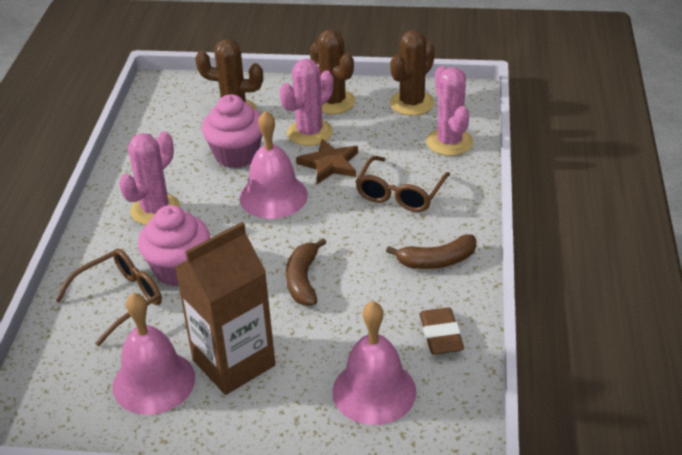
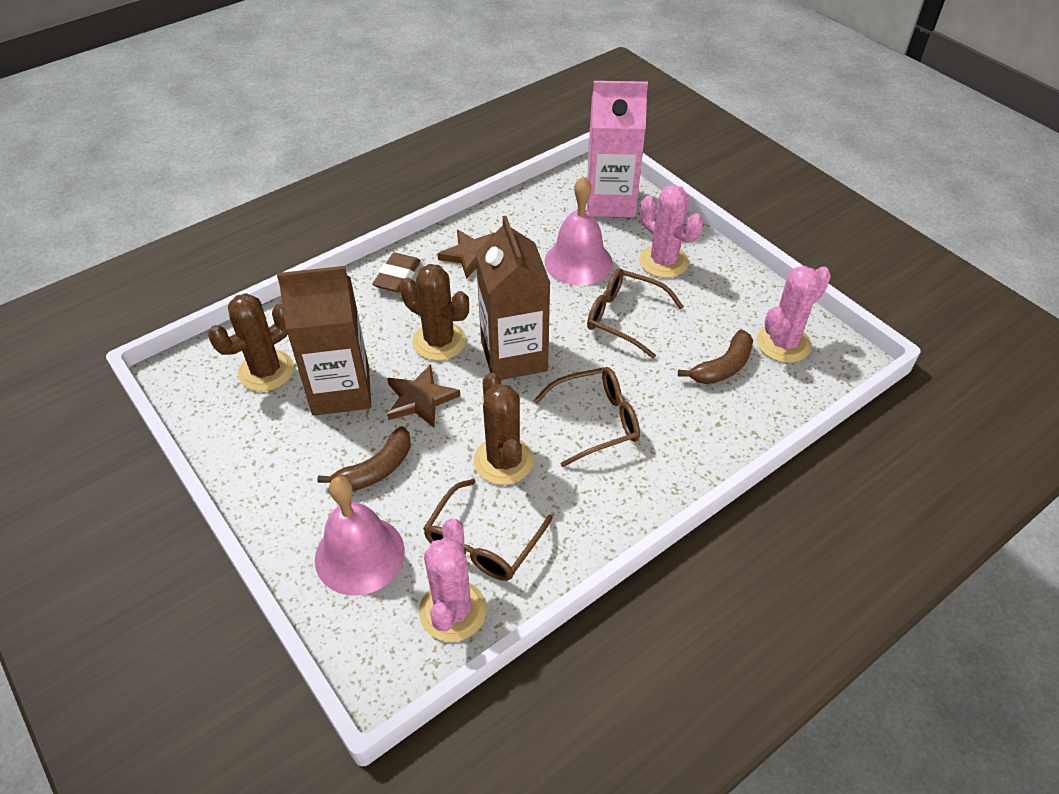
brown carton: 1 -> 2
brown glasses: 2 -> 3
brown star: 1 -> 2
pink bell: 3 -> 2
pink carton: 0 -> 1
pink cupcake: 2 -> 0

